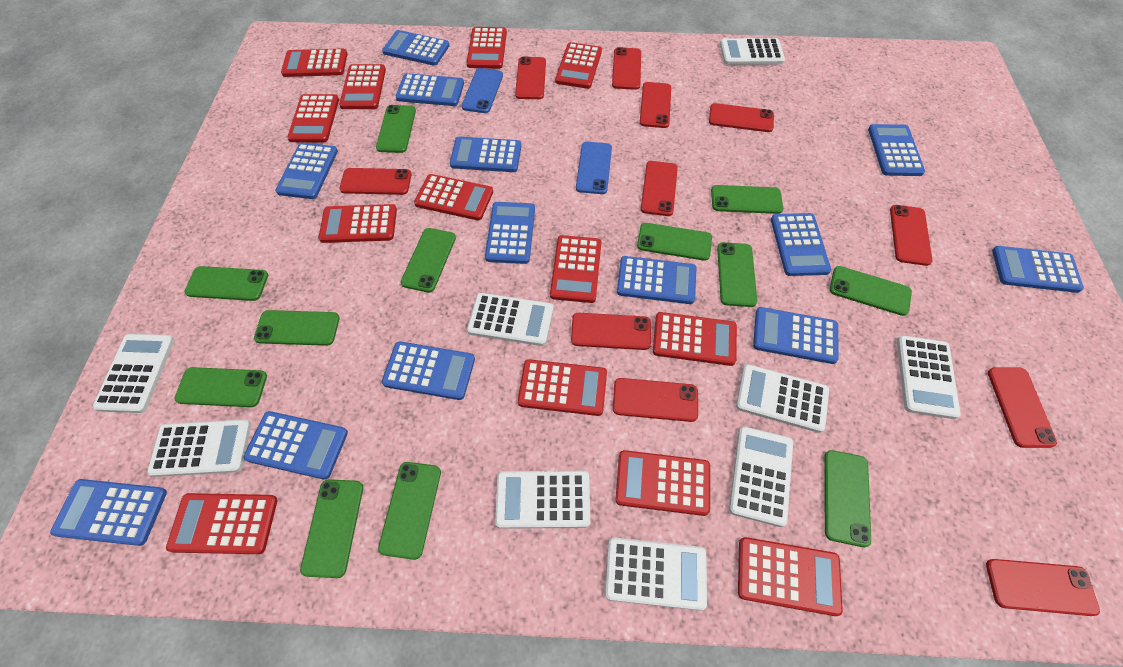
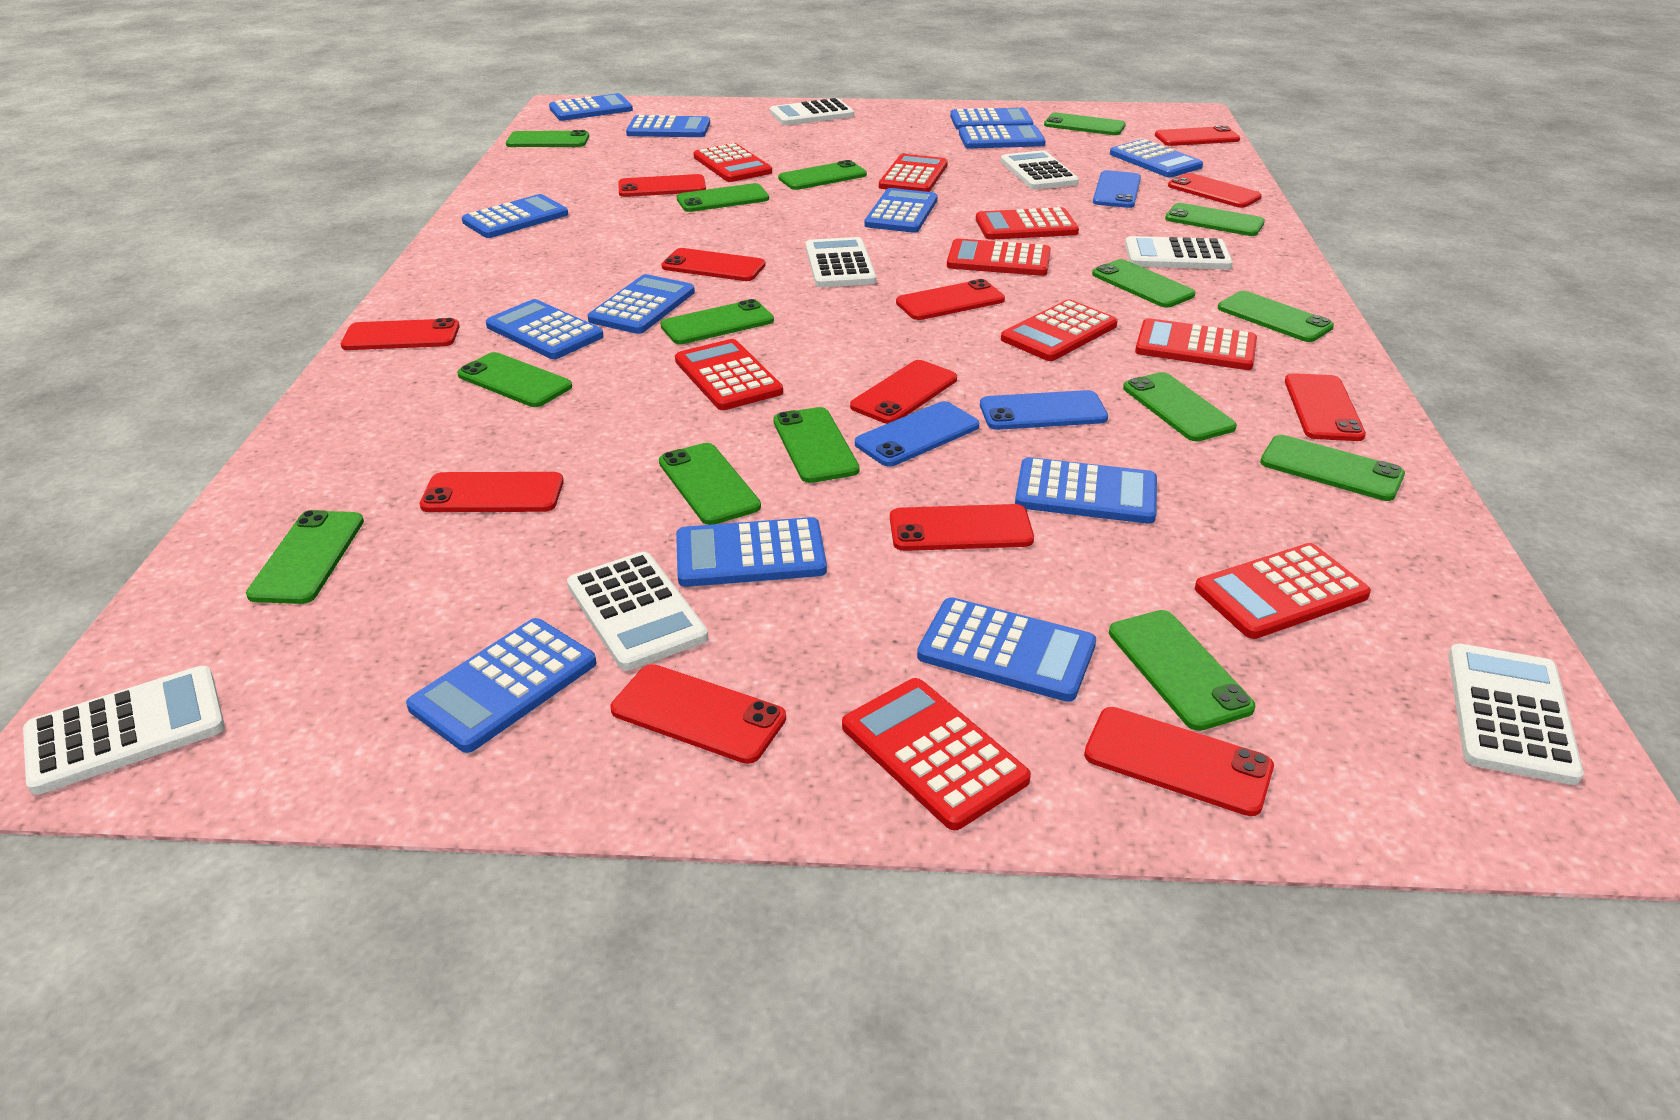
blue phone: 2 -> 3
green phone: 12 -> 15
red calculator: 13 -> 9
red phone: 11 -> 12
white calculator: 9 -> 7

